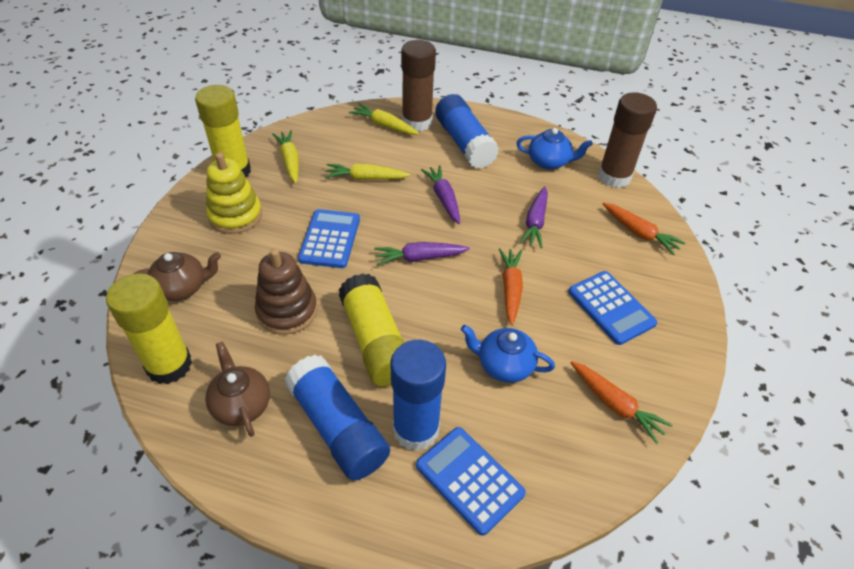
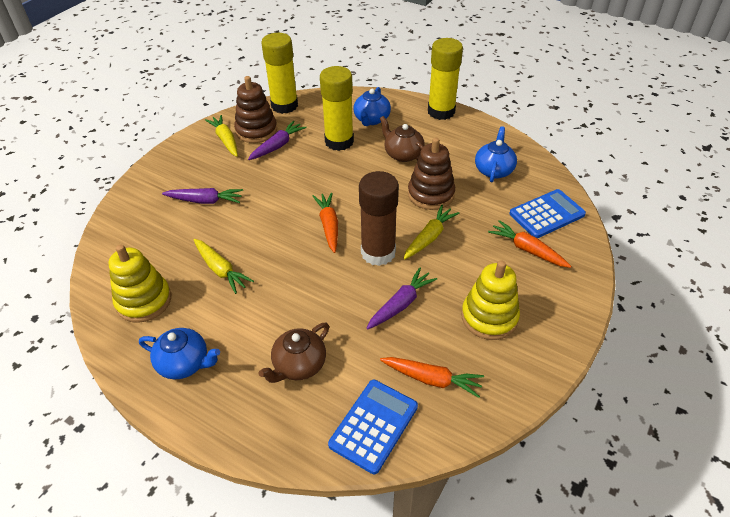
blue calculator: 3 -> 2
blue glue stick: 3 -> 0
blue teapot: 2 -> 3
brown glue stick: 2 -> 1
brown stacking toy: 1 -> 2
yellow stacking toy: 1 -> 2

